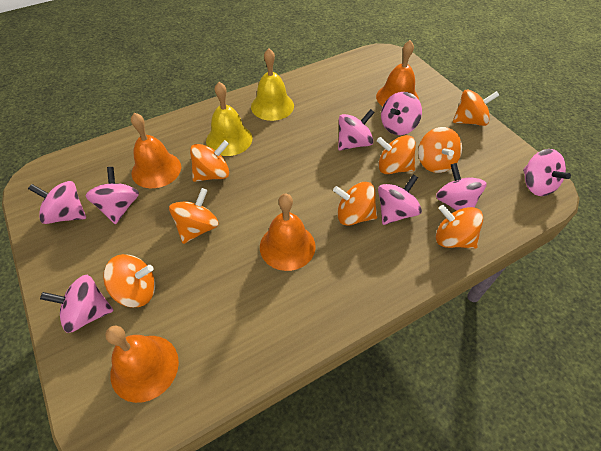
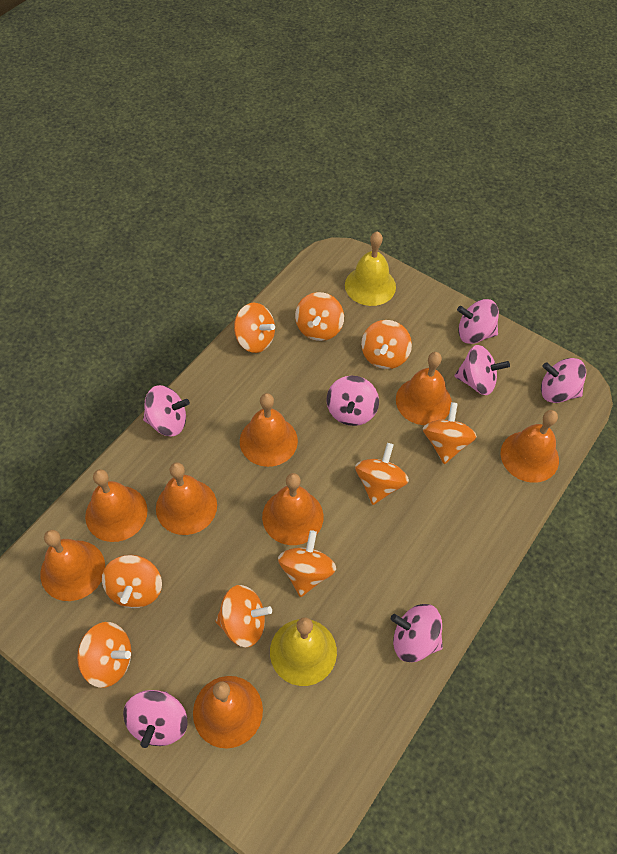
orange bell: 4 -> 8
orange spinning top: 8 -> 9
pink spinning top: 8 -> 7

